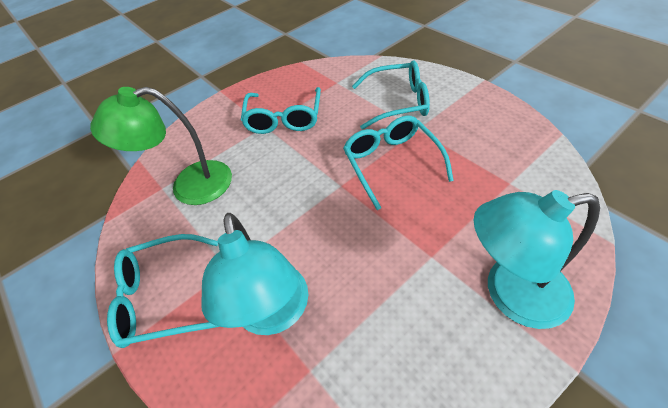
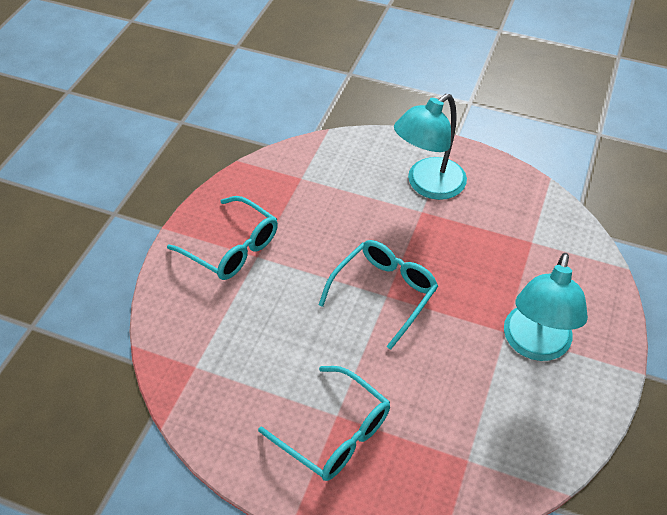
green lamp: 1 -> 0
turquoise glasses: 4 -> 3

